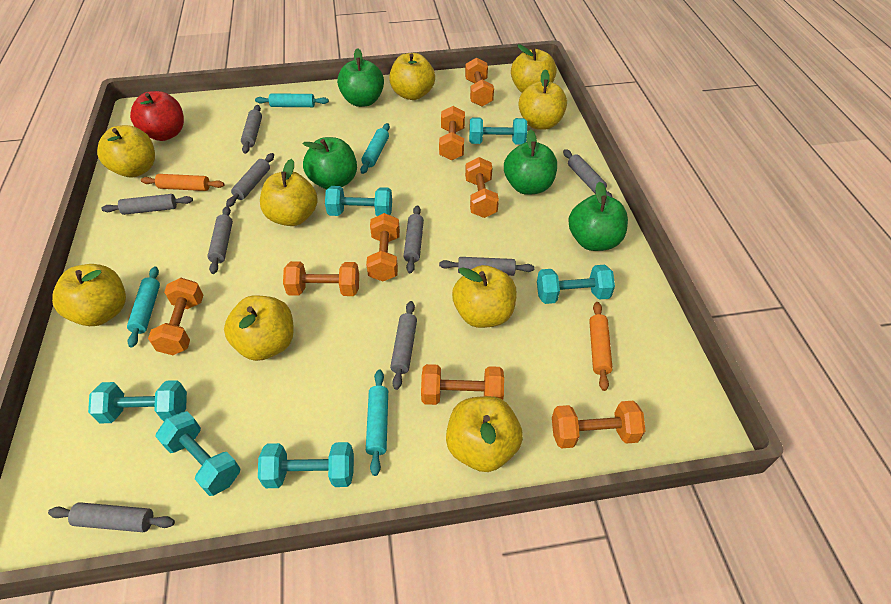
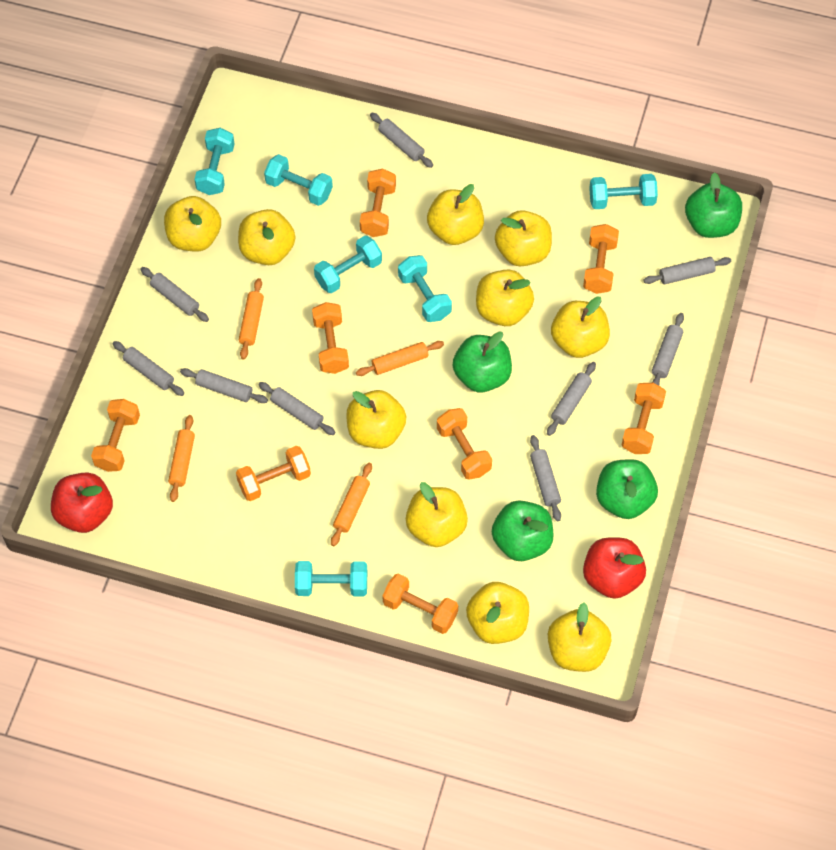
orange rolling pin: 2 -> 4
red apple: 1 -> 2
turquoise rolling pin: 4 -> 0
yellow apple: 9 -> 10

